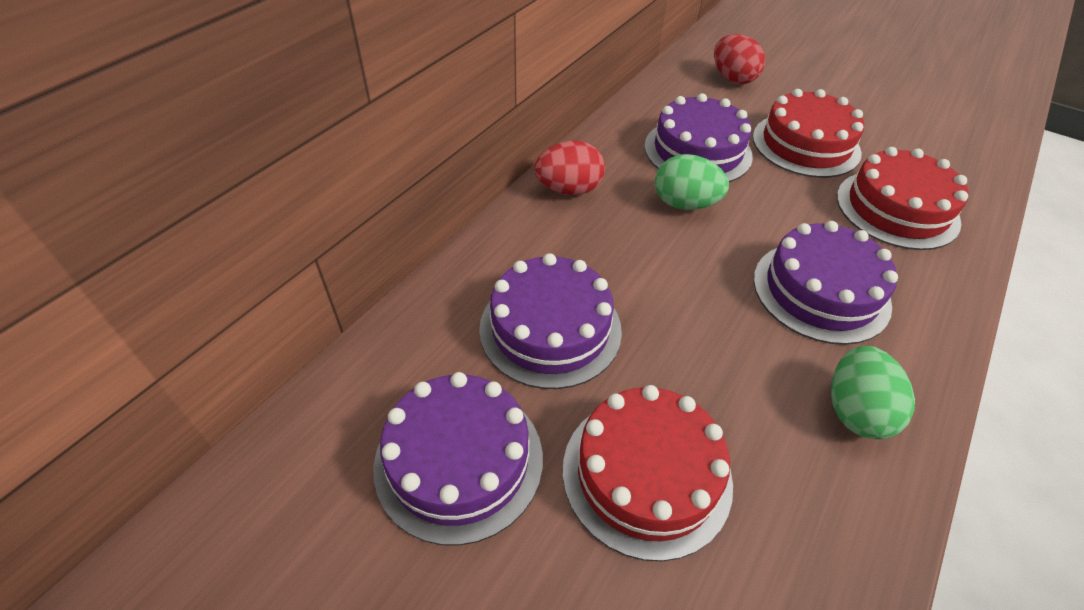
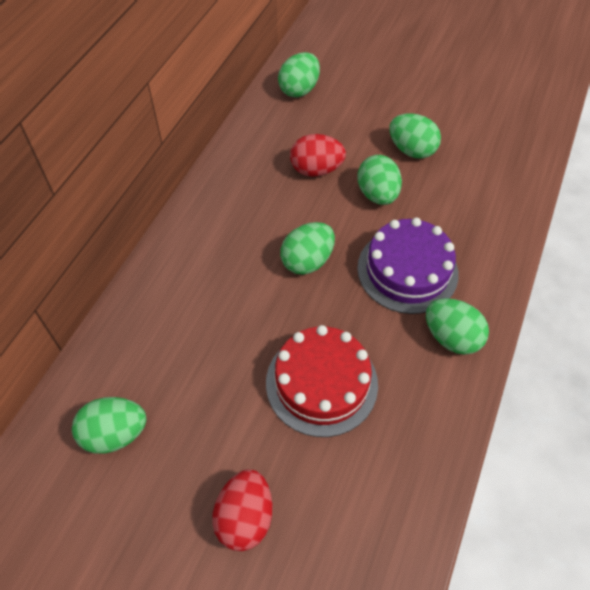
green egg: 2 -> 6
purple cake: 4 -> 1
red cake: 3 -> 1

